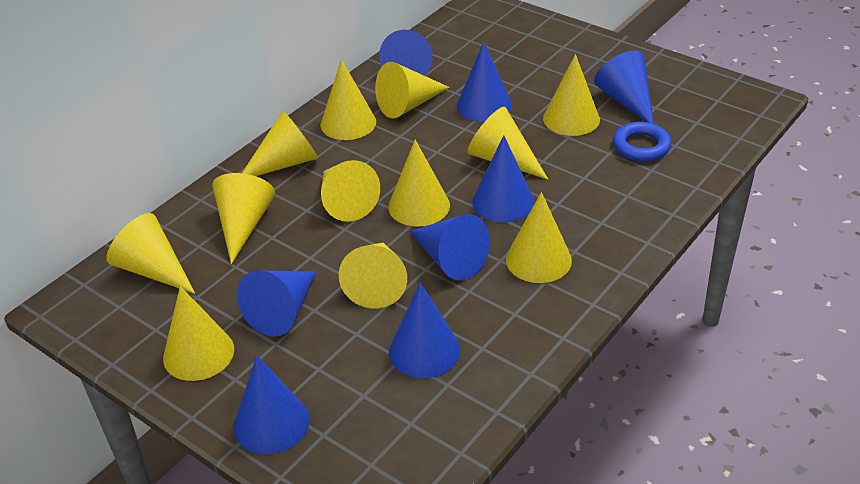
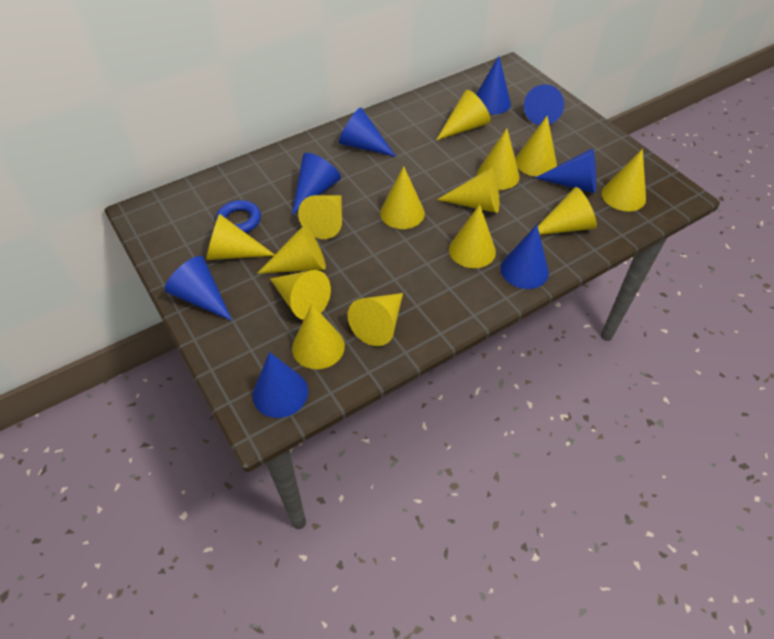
yellow cone: 12 -> 14

